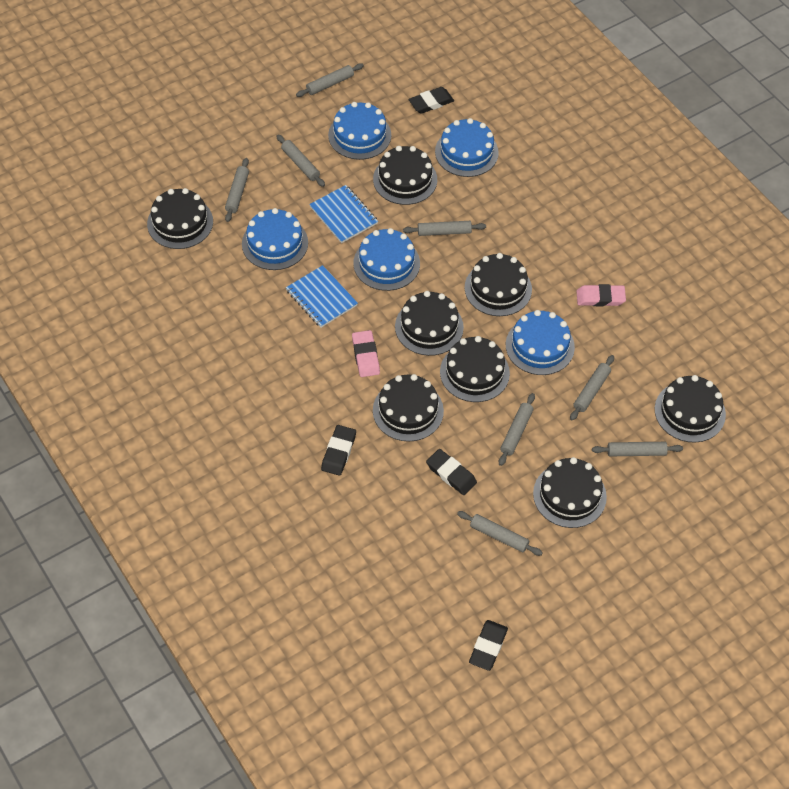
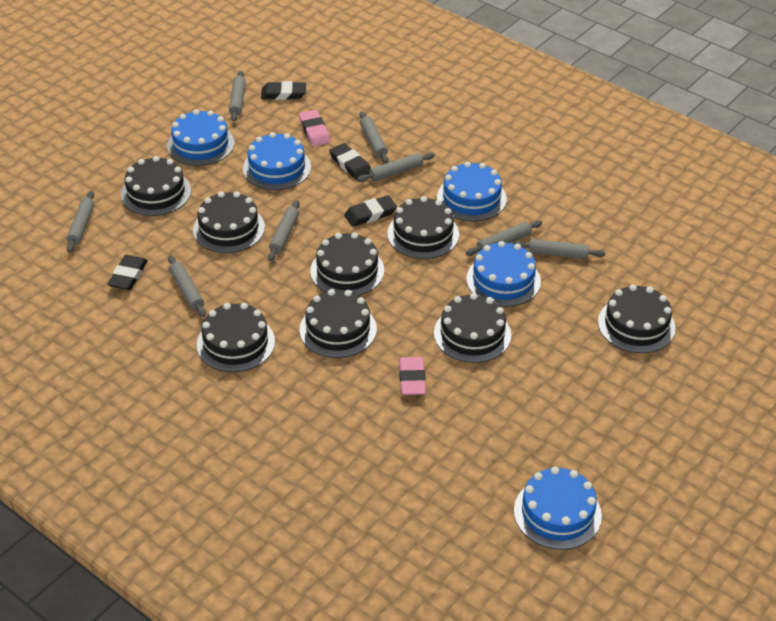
blue notebook: 2 -> 0

